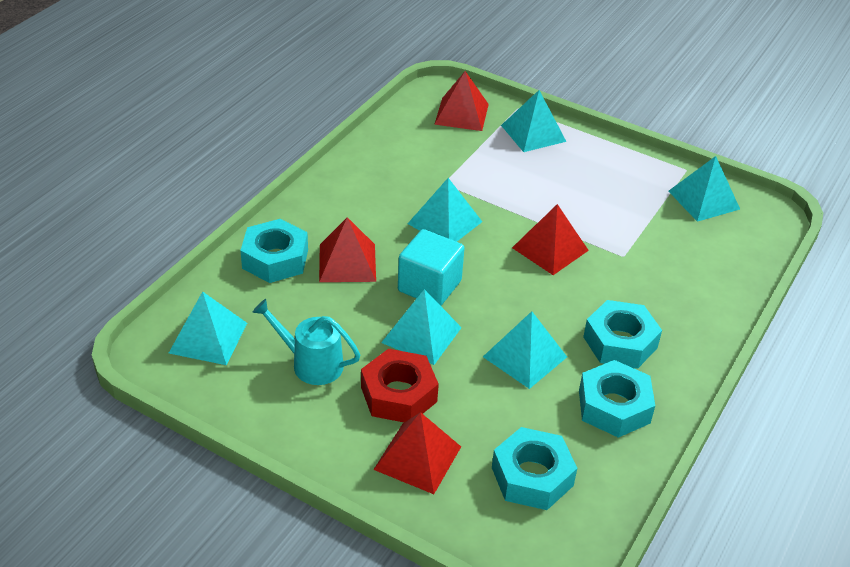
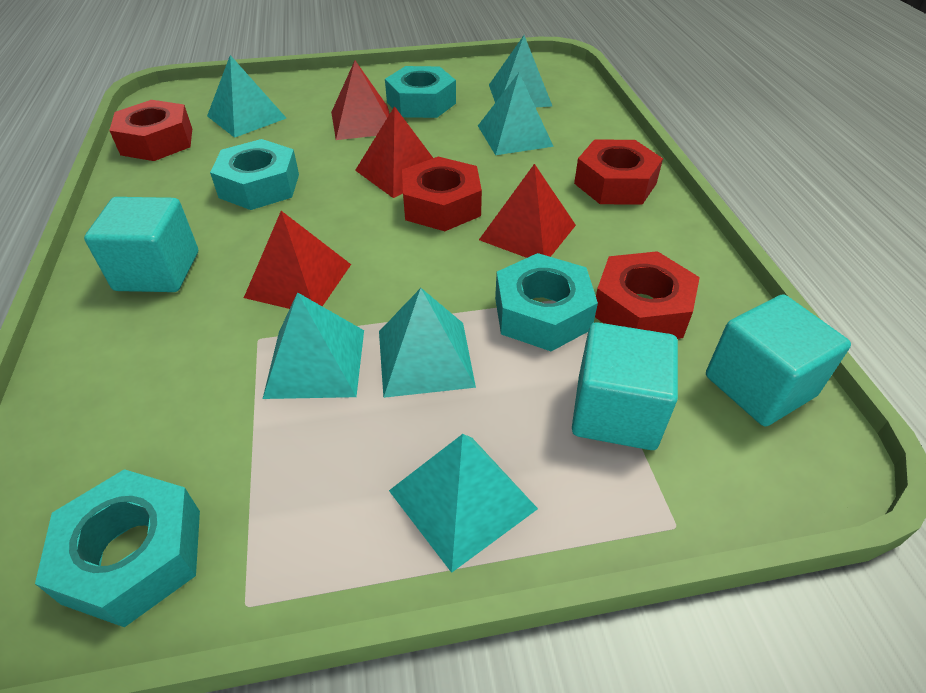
red nut: 1 -> 4
turquoise cube: 1 -> 3
turquoise watering can: 1 -> 0

